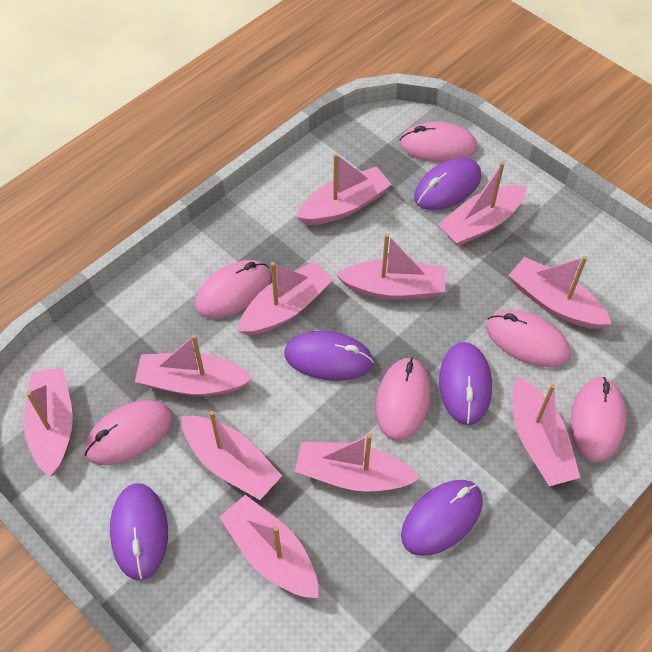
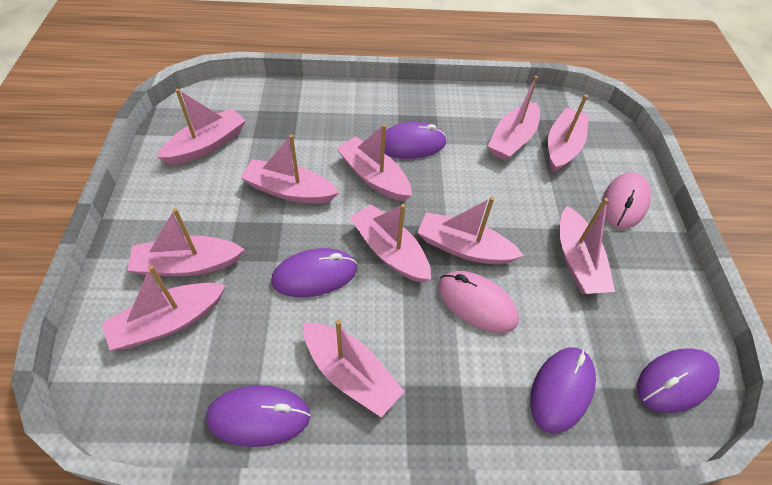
pink mouse: 6 -> 2

